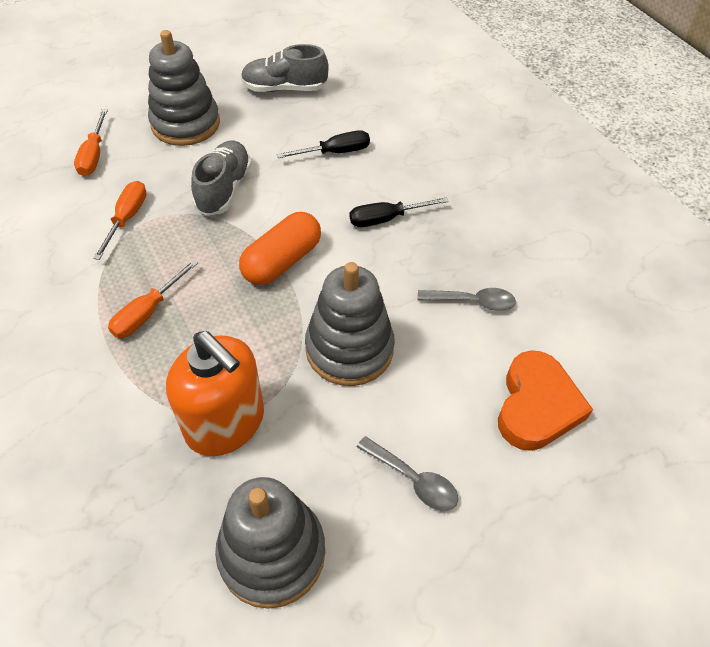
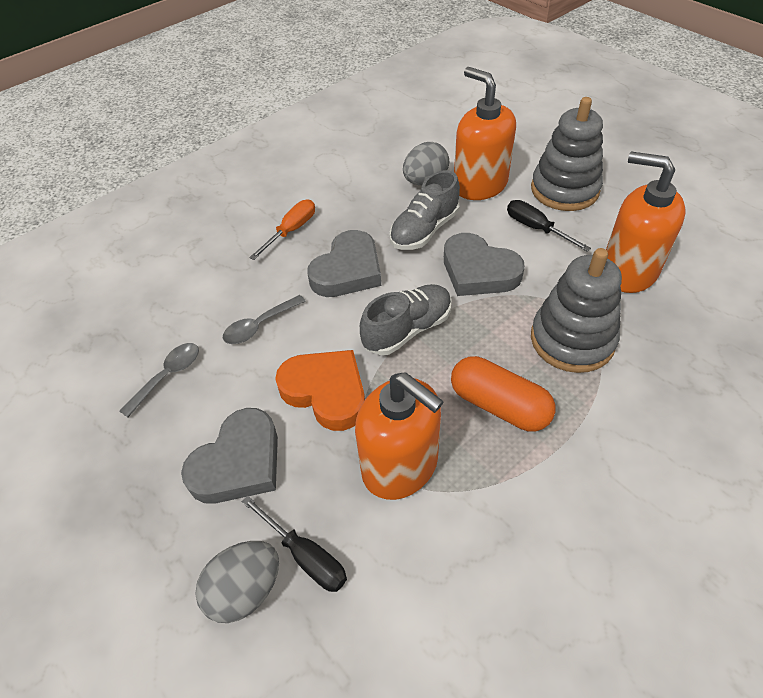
grey egg: 0 -> 2
grey heart: 0 -> 3
grey stacking toy: 3 -> 2
orange screwdriver: 3 -> 1
orange soap dispenser: 1 -> 3

